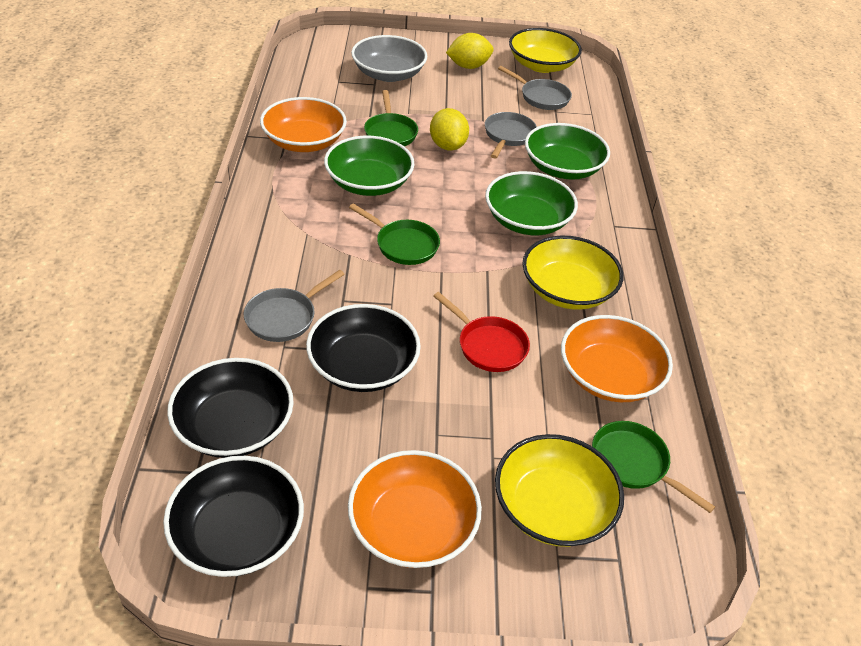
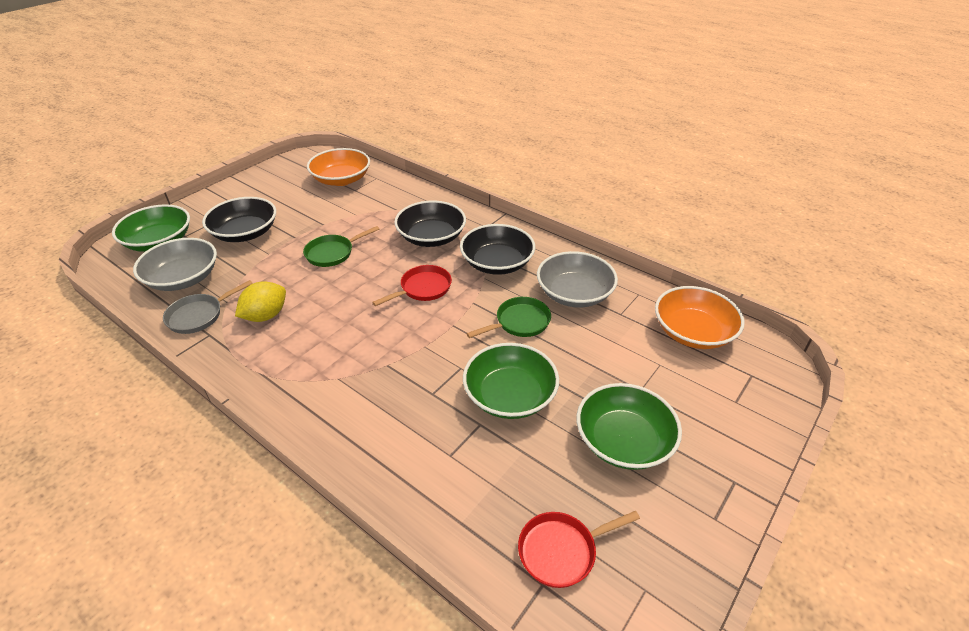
green pan: 3 -> 2
grey bowl: 1 -> 2
grey pan: 3 -> 1
orange bowl: 3 -> 2
red pan: 1 -> 2
yellow bowl: 3 -> 0
yellow lemon: 2 -> 1

